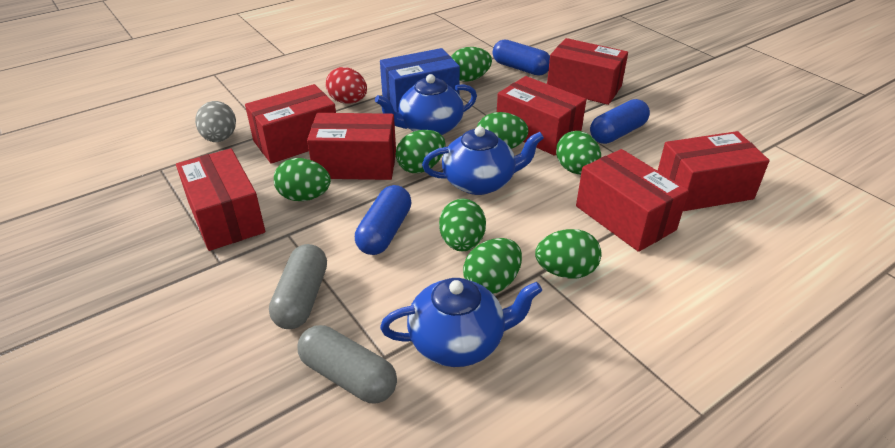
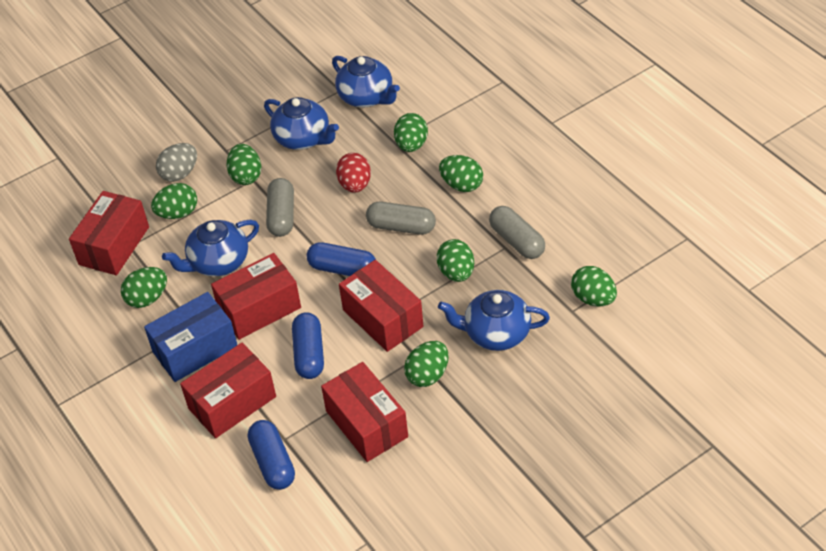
blue teapot: 3 -> 4
grey capsule: 2 -> 3
red box: 7 -> 5

